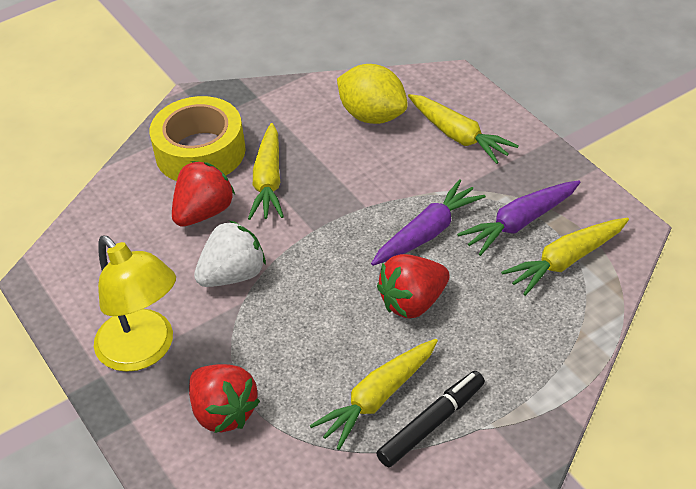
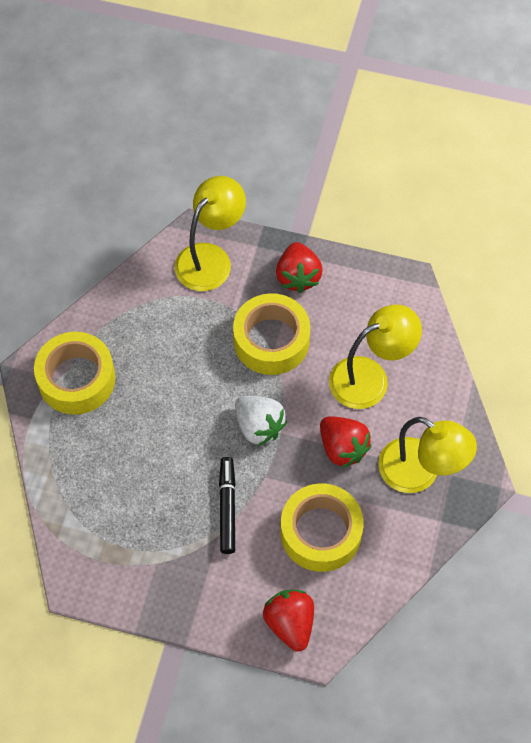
purple carrot: 2 -> 0
yellow carrot: 4 -> 0
yellow lamp: 1 -> 3
yellow lemon: 1 -> 0
yellow tape: 1 -> 3

